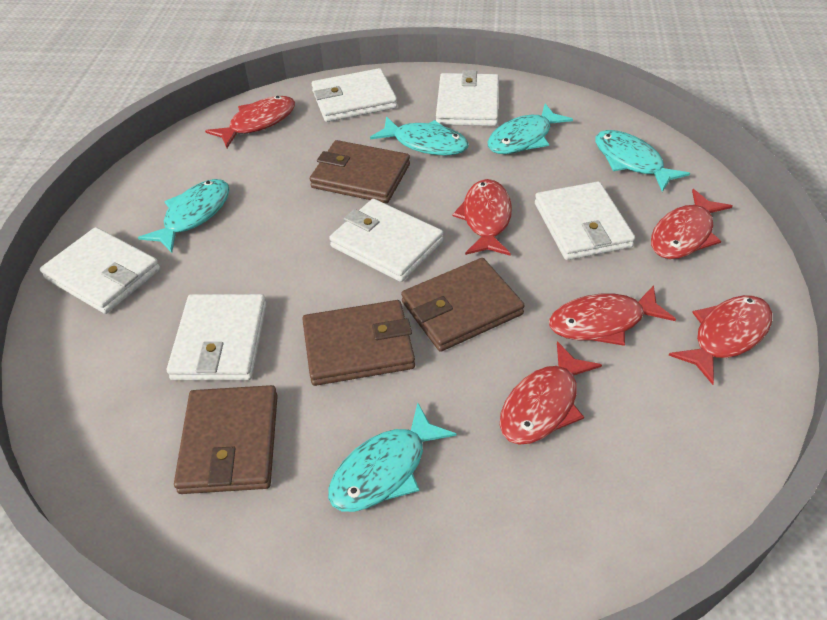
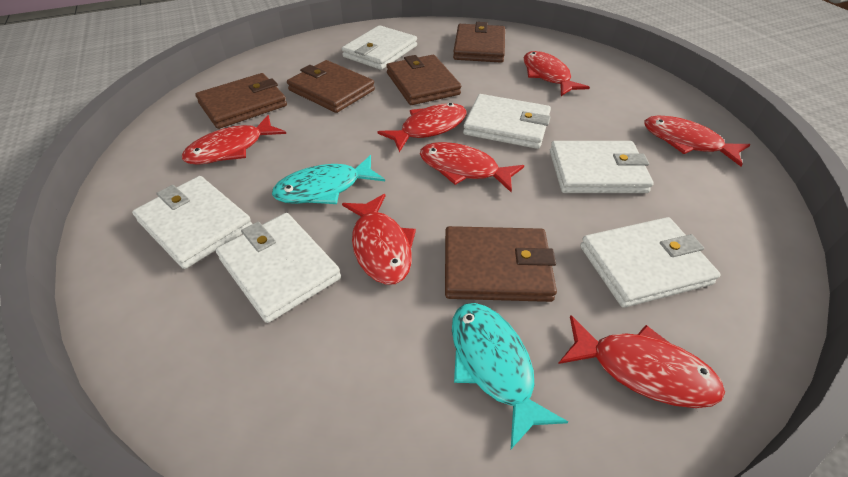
brown wallet: 4 -> 5
red fish: 6 -> 7
turquoise fish: 5 -> 2

